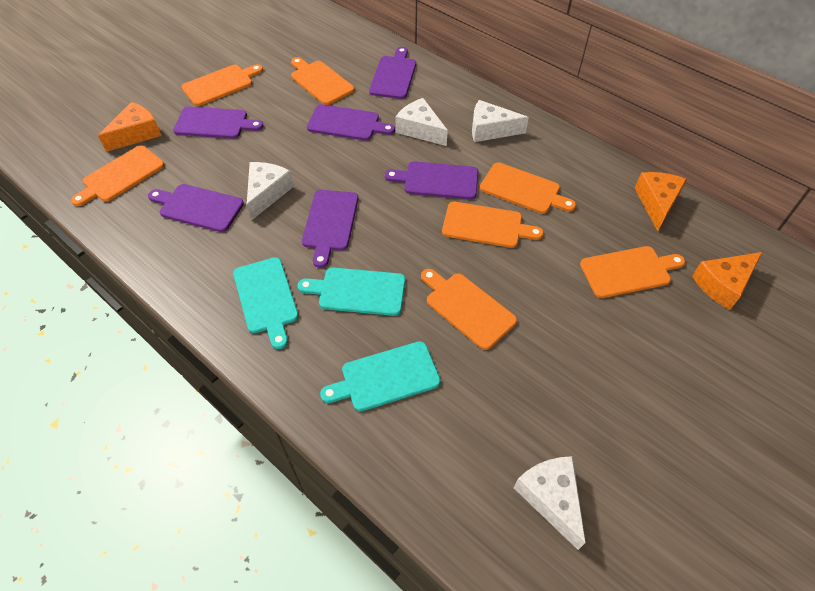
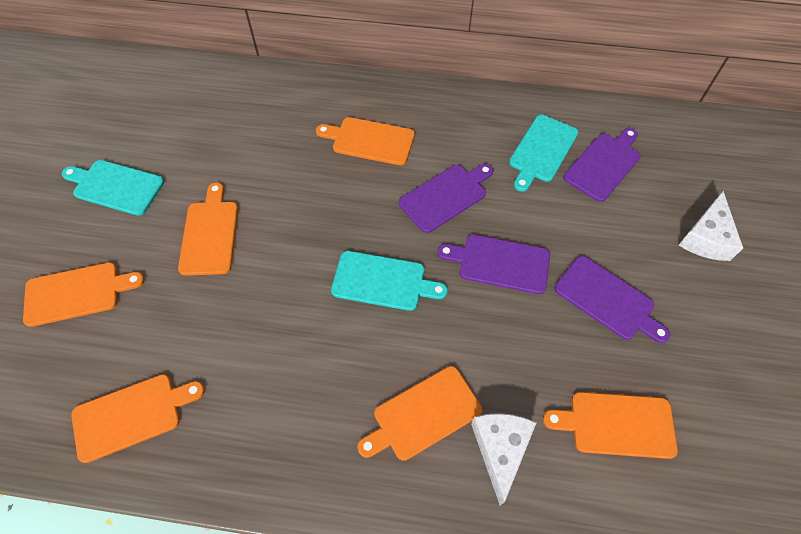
orange cheese: 3 -> 0
orange cutting board: 7 -> 6
purple cutting board: 6 -> 4
white cheese: 4 -> 2

